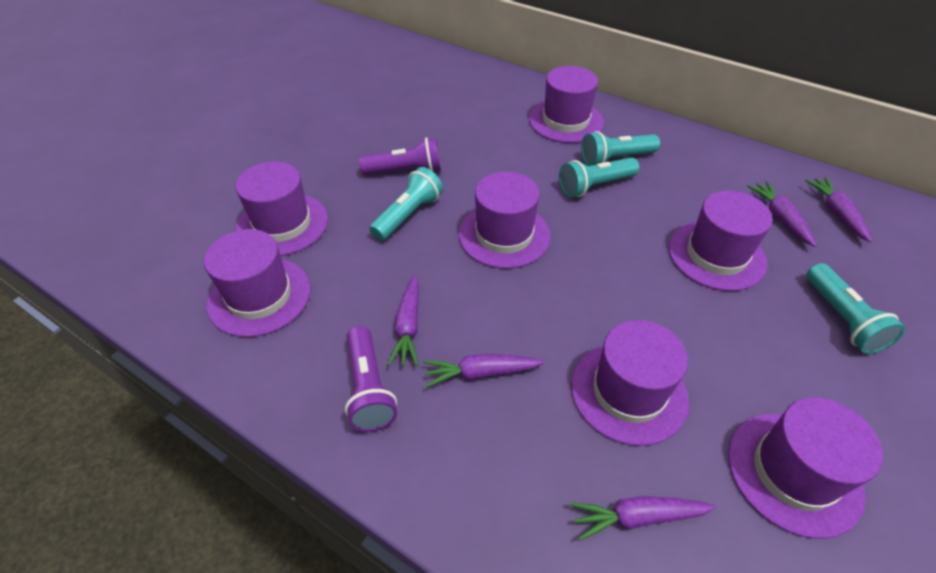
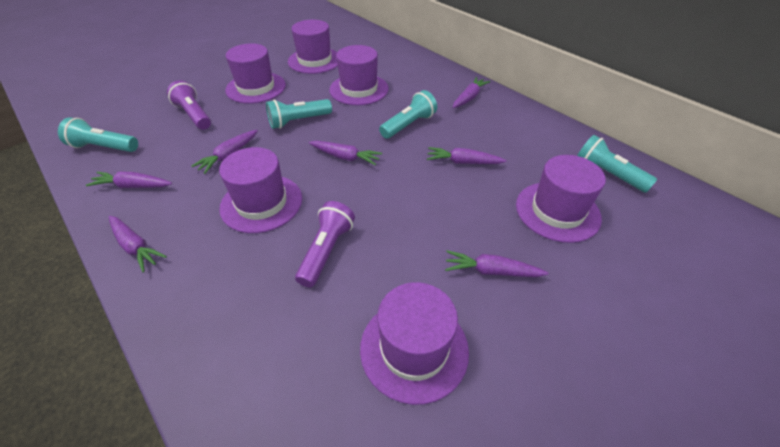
purple carrot: 5 -> 7
purple hat: 7 -> 6

